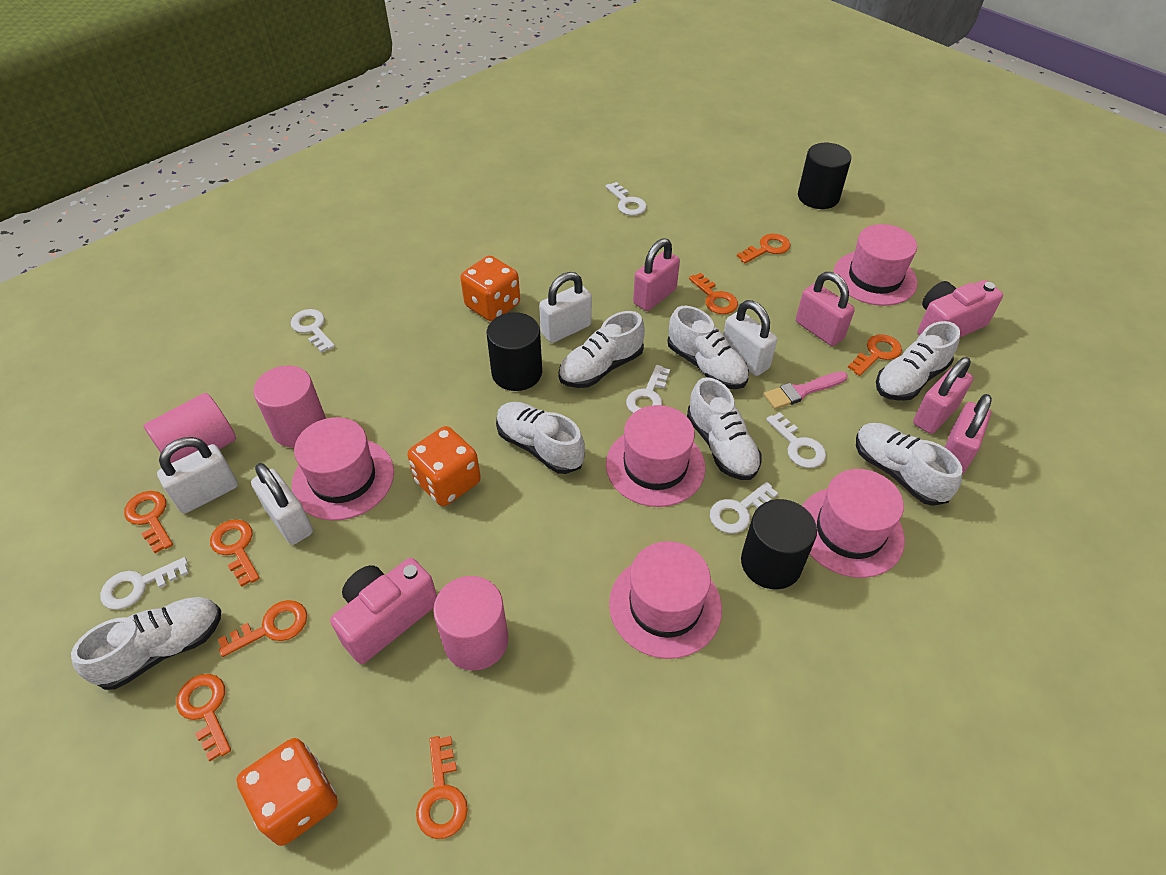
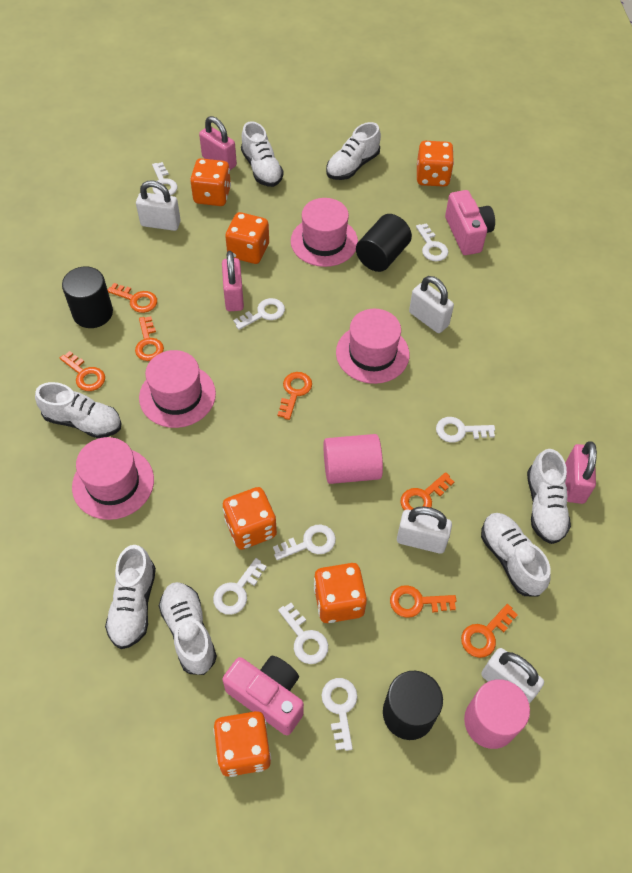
orange dice: 3 -> 6
orange key: 8 -> 7
pink brush: 1 -> 0
pink cylinder: 3 -> 2
pink hat: 5 -> 4
pink padlock: 4 -> 3
white key: 6 -> 8

